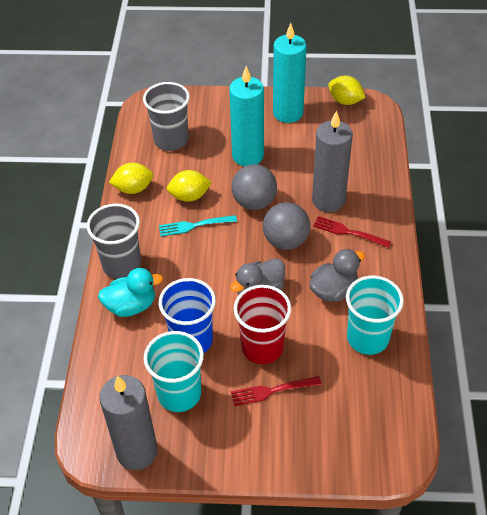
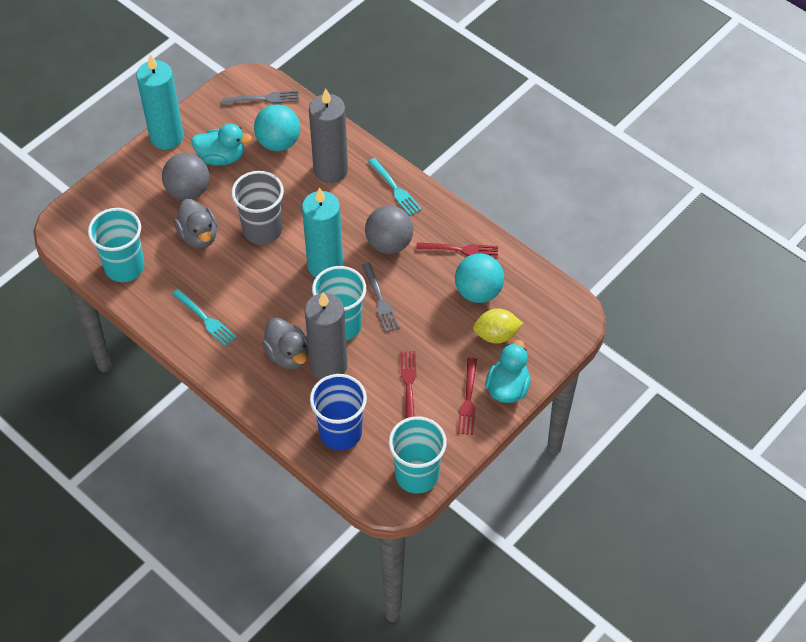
grey cup: 2 -> 1
grey fork: 0 -> 2
red cup: 1 -> 0
red fork: 2 -> 3
turquoise ball: 0 -> 2
turquoise cup: 2 -> 3
turquoise duck: 1 -> 2
turquoise fork: 1 -> 2
yellow lemon: 3 -> 1

